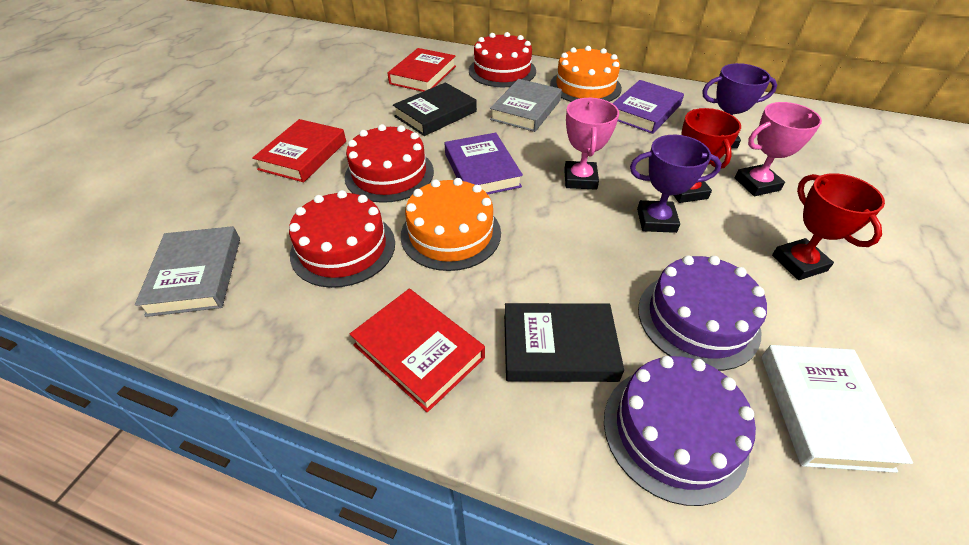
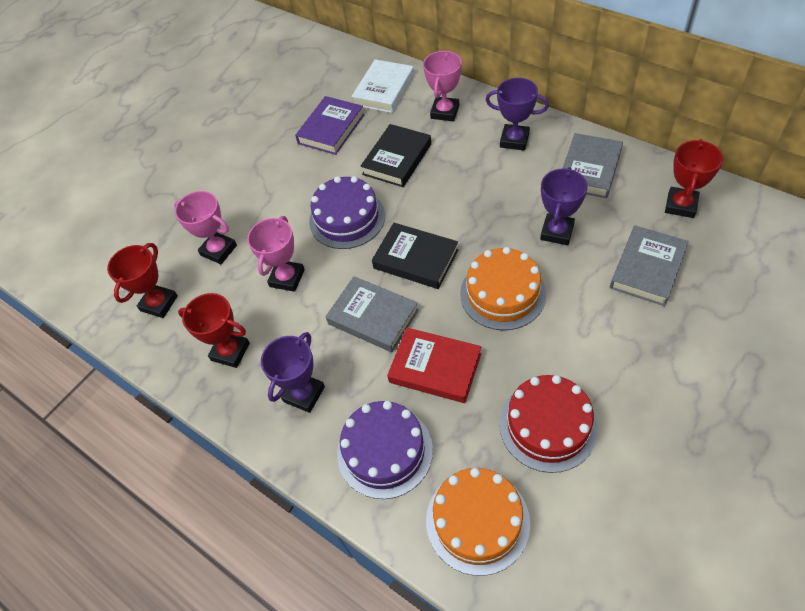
grey book: 2 -> 3
pink trophy: 2 -> 3
purple book: 2 -> 1
purple trophy: 2 -> 3
red book: 3 -> 1
red cake: 3 -> 1
red trophy: 2 -> 3

